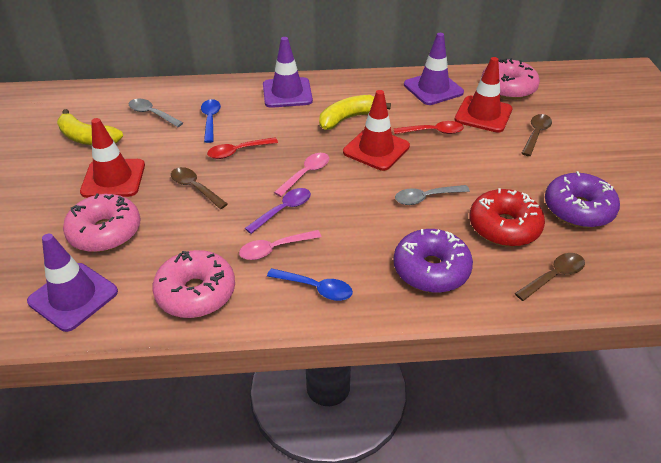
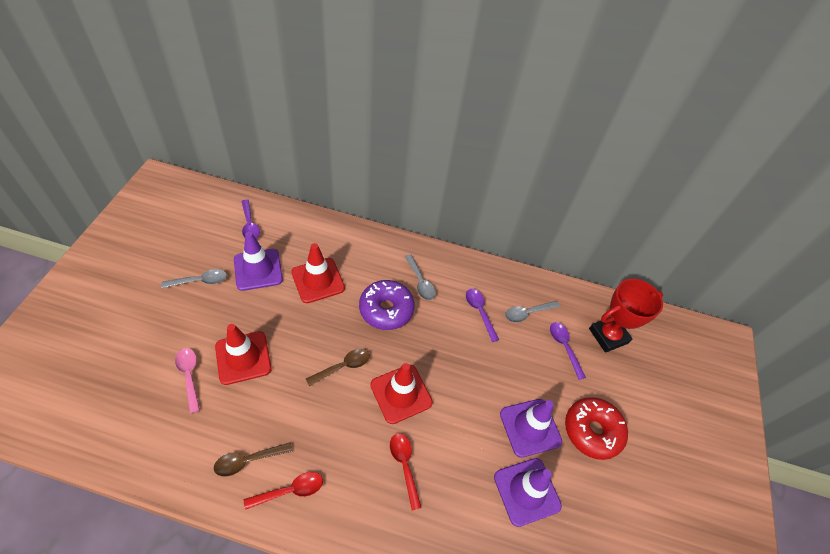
blue spoon: 2 -> 0
brown spoon: 3 -> 2
grey spoon: 2 -> 3
pink donut: 3 -> 0
pink spoon: 2 -> 1
purple donut: 2 -> 1
purple spoon: 1 -> 3
red trophy: 0 -> 1
yellow banana: 2 -> 0

